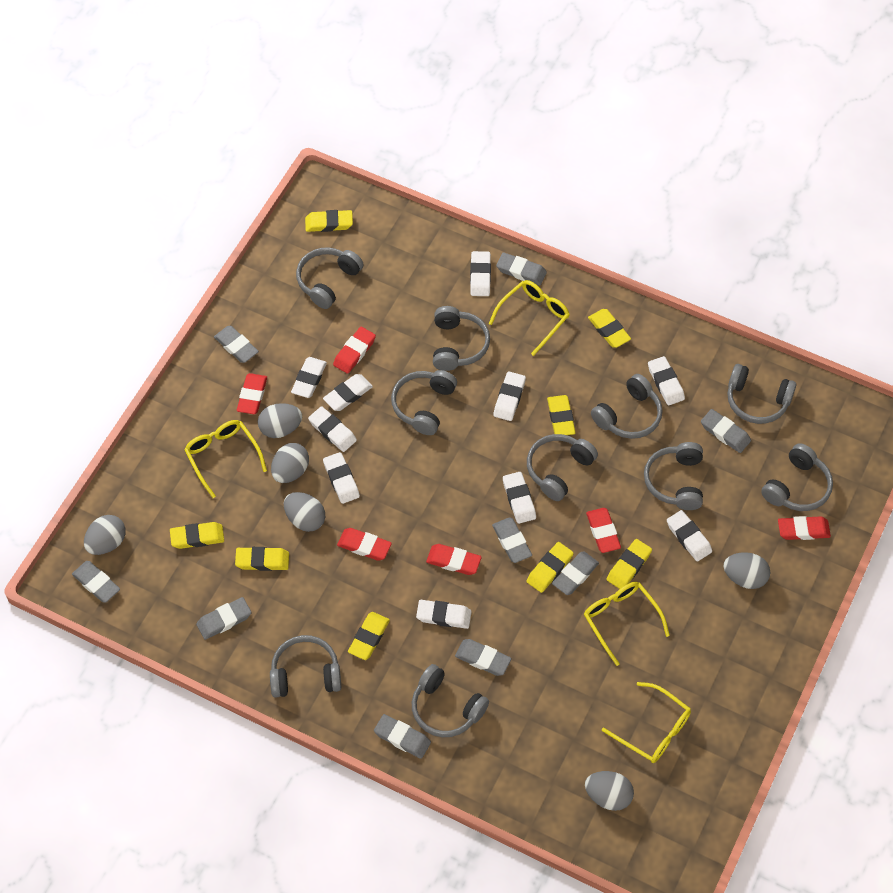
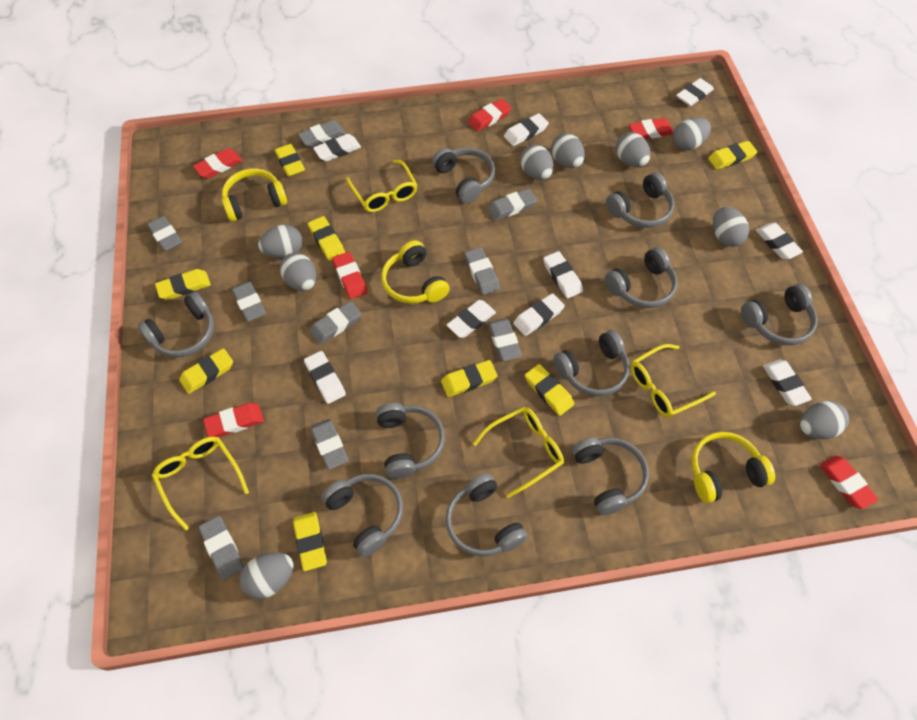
grey egg: 6 -> 9
white eraser: 10 -> 9
yellow headphones: 0 -> 3

